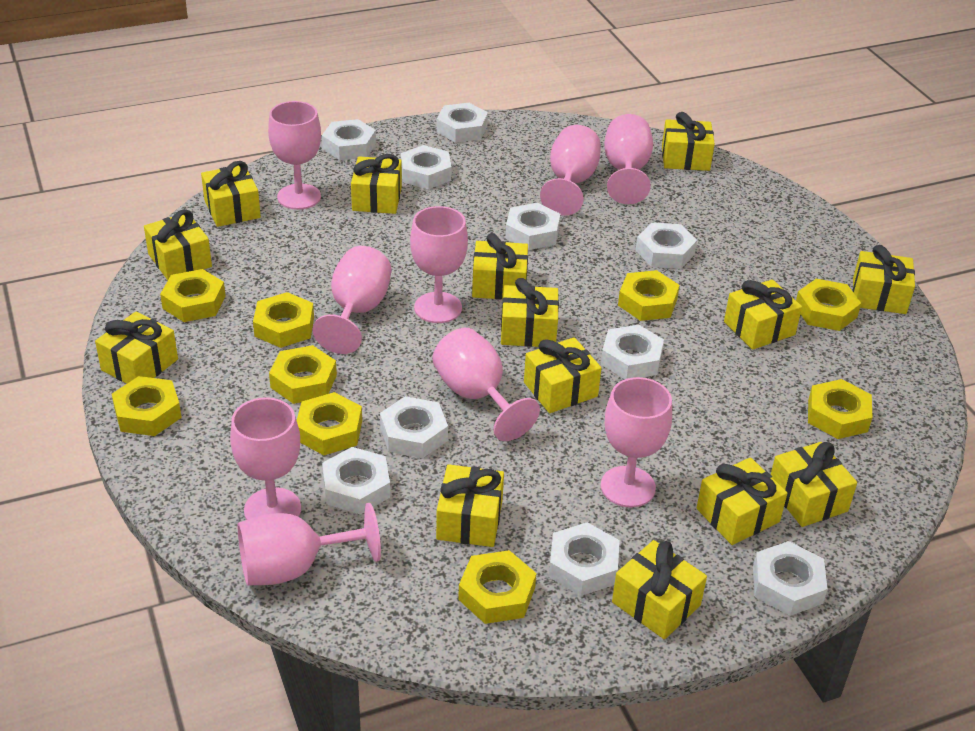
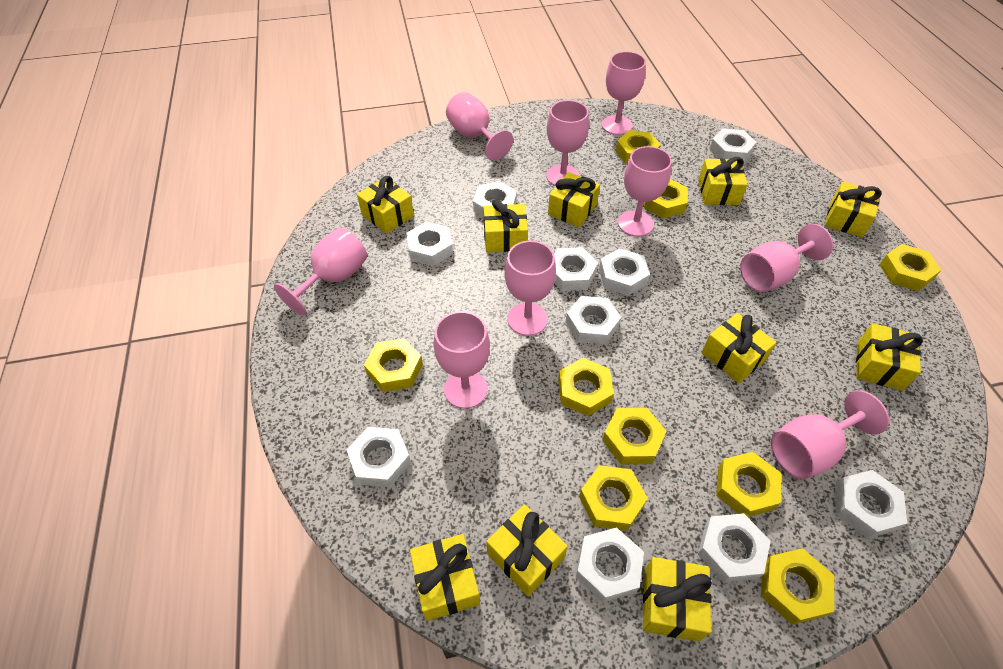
yellow gift: 14 -> 10

